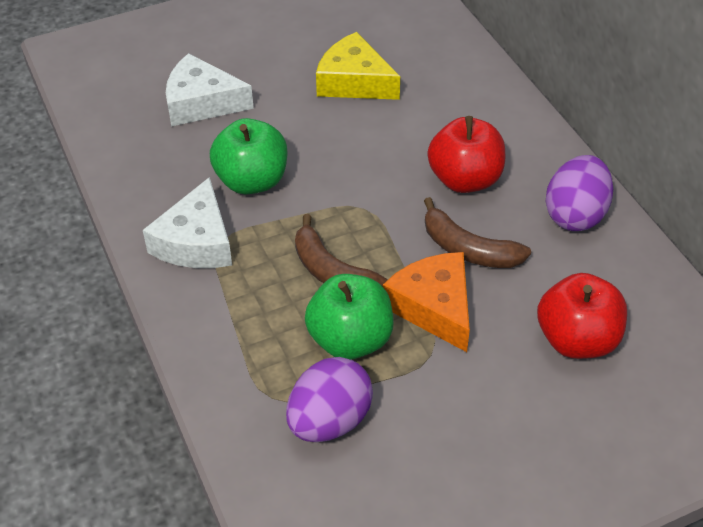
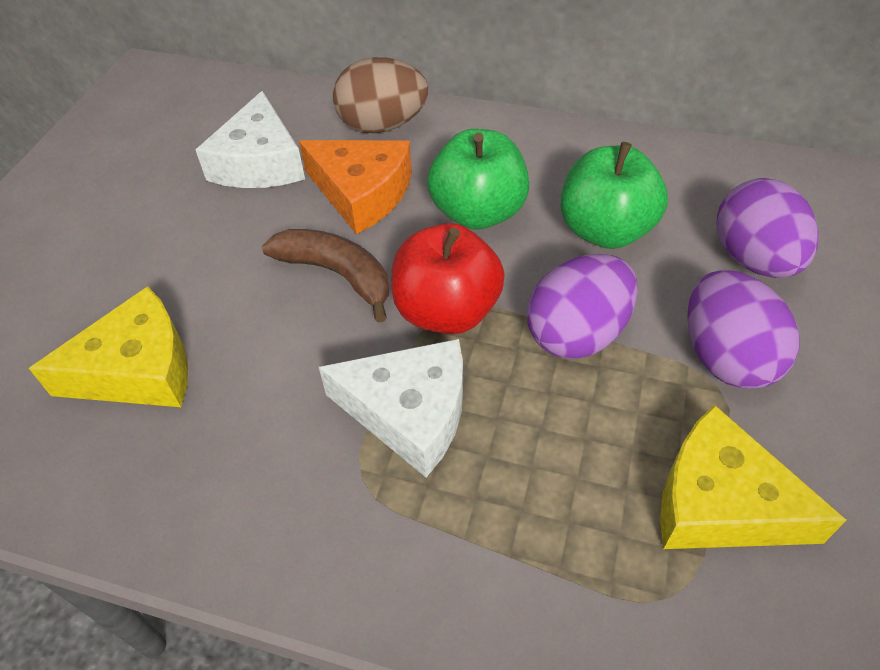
brown banana: 2 -> 1
brown egg: 0 -> 1
purple egg: 2 -> 3
red apple: 2 -> 1
yellow cheese: 1 -> 2

